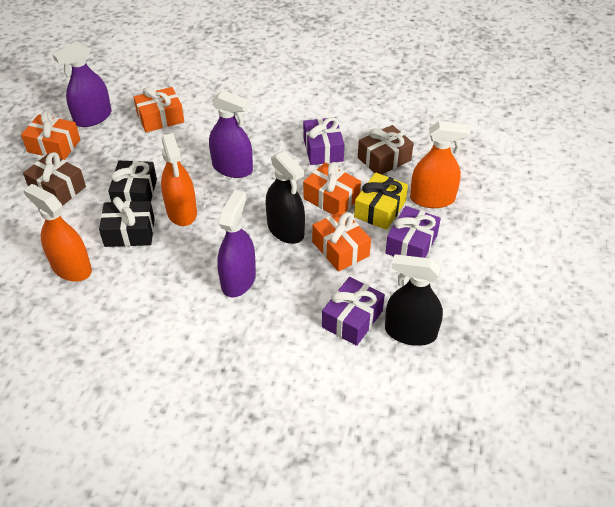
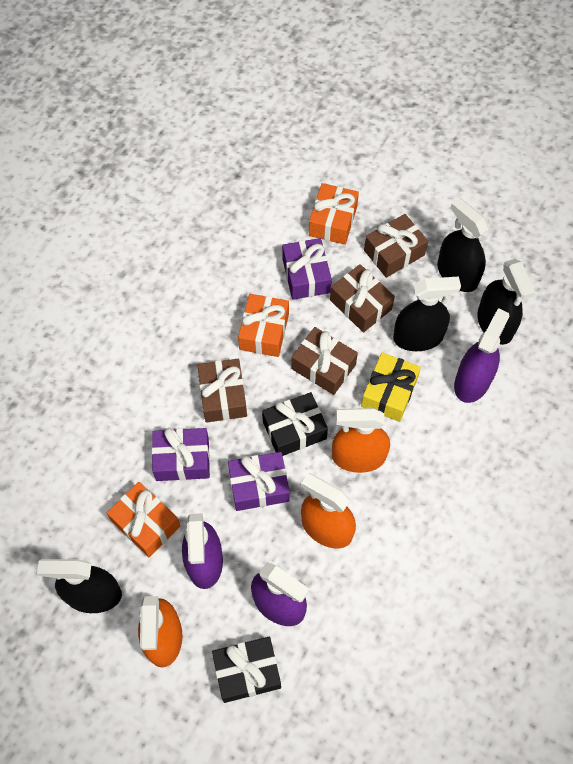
black spray bottle: 2 -> 4
brown gift: 2 -> 4
orange gift: 4 -> 3

